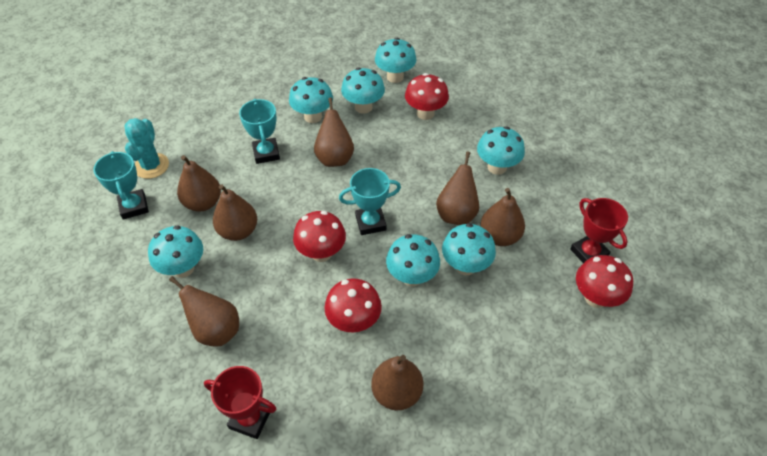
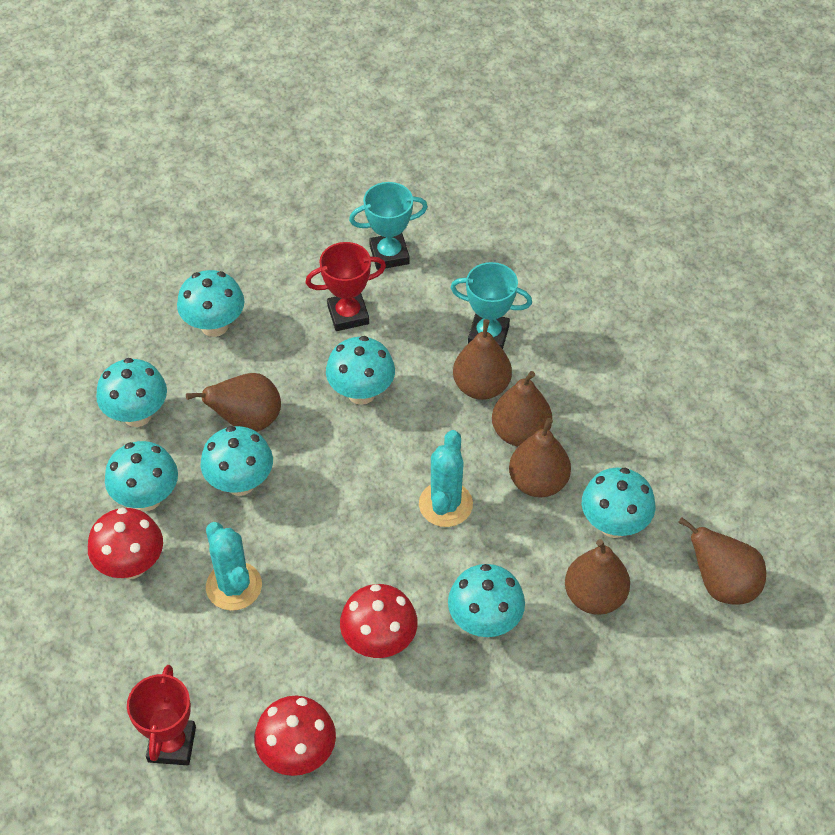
brown pear: 7 -> 6
red mushroom: 4 -> 3
turquoise cactus: 1 -> 2
turquoise trophy: 3 -> 2

